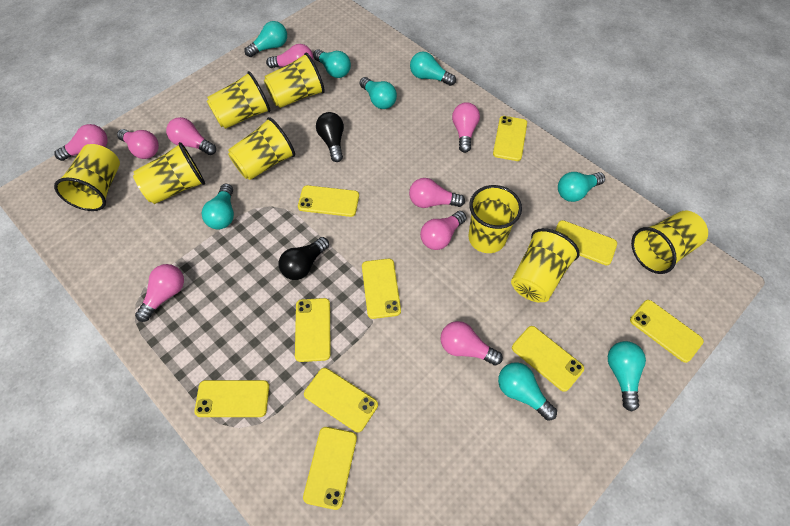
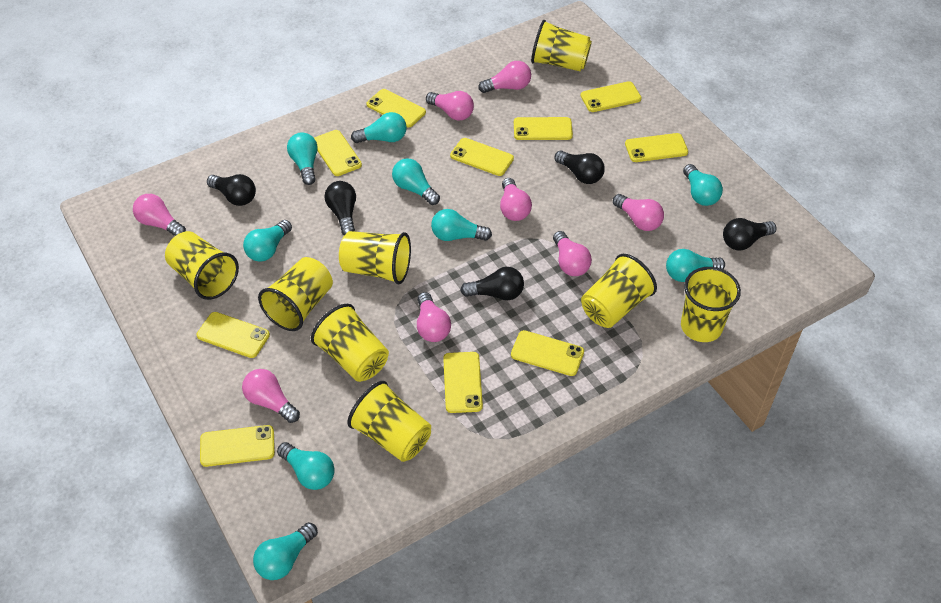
black light bulb: 2 -> 5
pink light bulb: 9 -> 8
turquoise light bulb: 8 -> 9

